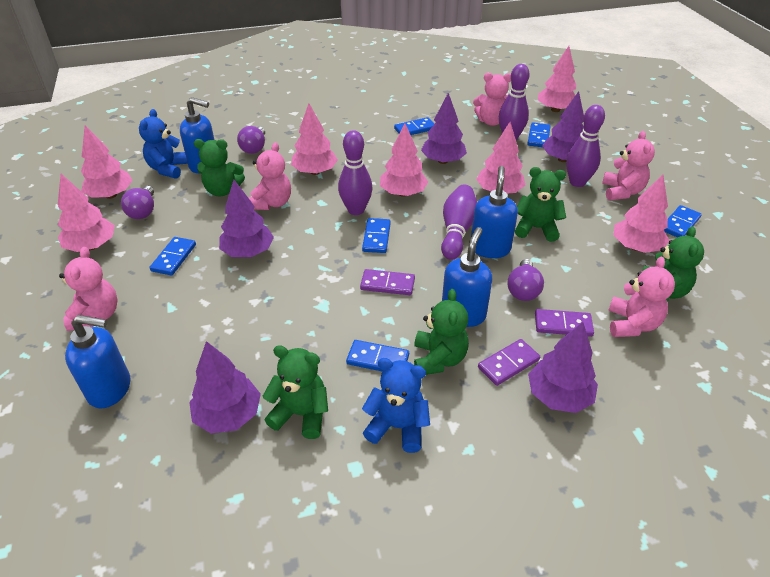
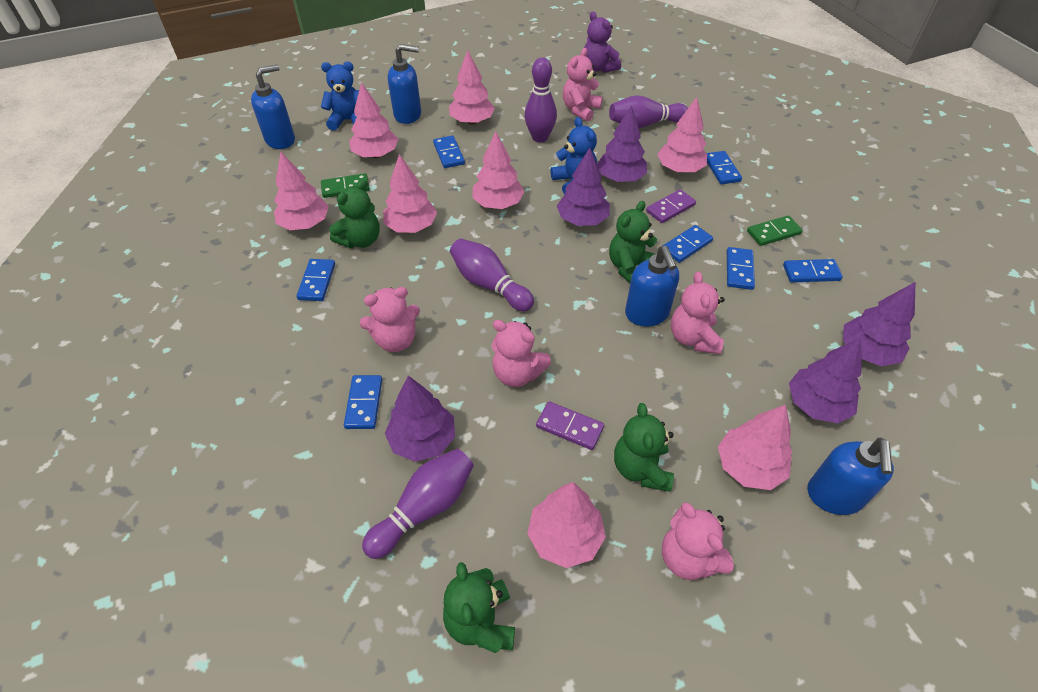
blue domino: 6 -> 7
green domino: 0 -> 2
green teddy bear: 5 -> 4
pink tree: 7 -> 8
purple domino: 3 -> 2
purple light bulb: 3 -> 0
purple teddy bear: 0 -> 1

